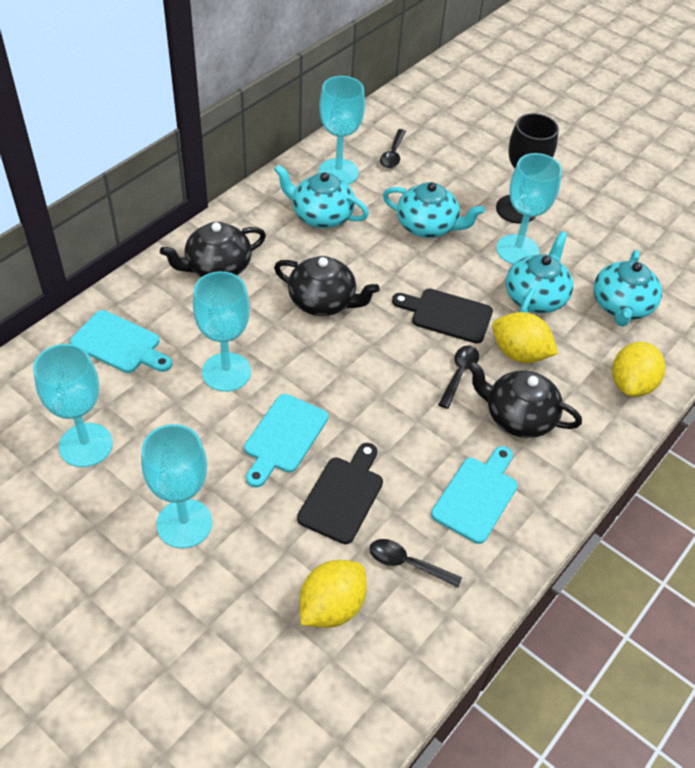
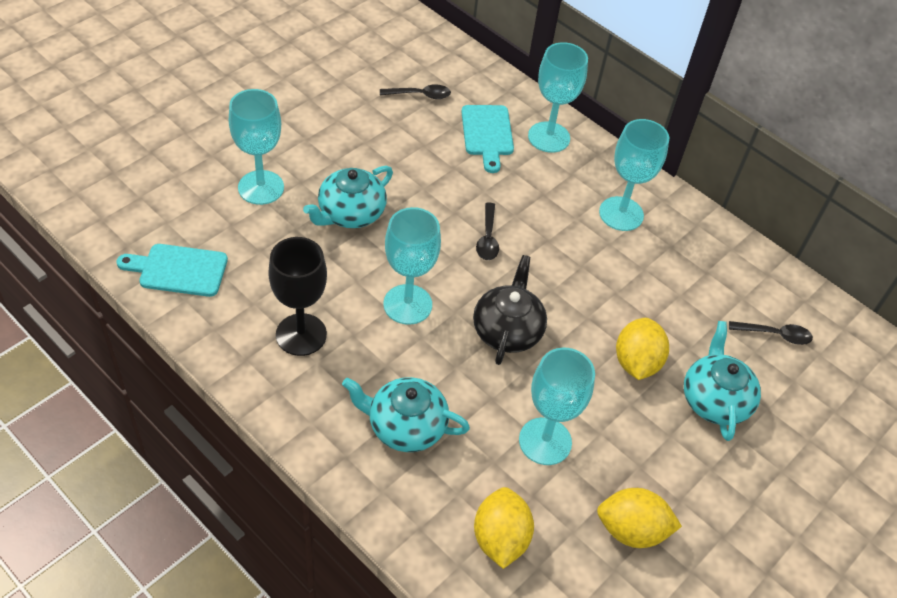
black cutting board: 2 -> 0
black teapot: 3 -> 1
turquoise cutting board: 3 -> 2
turquoise teapot: 4 -> 3

